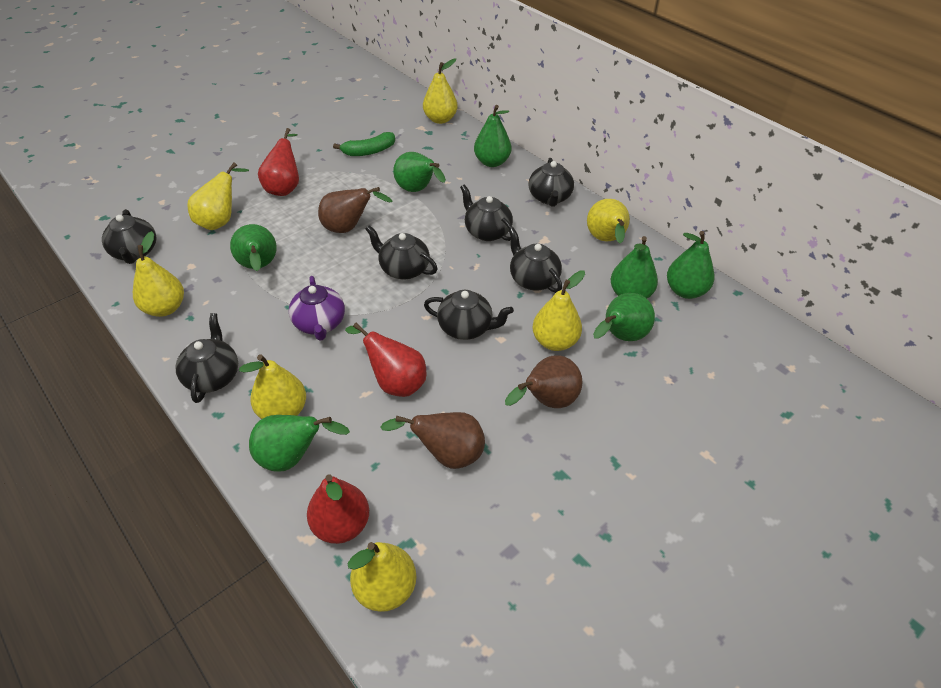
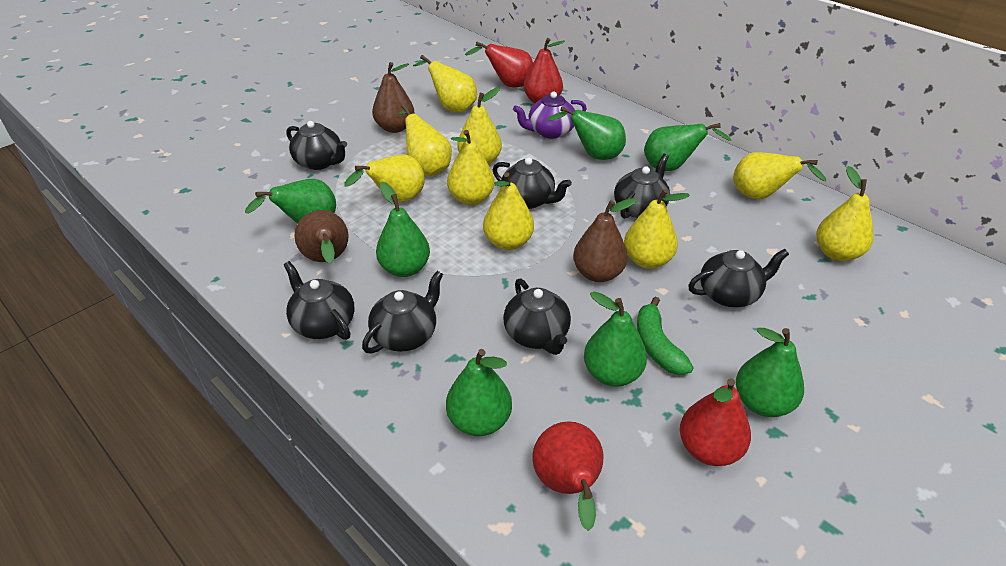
red pear: 3 -> 4
yellow pear: 7 -> 9

